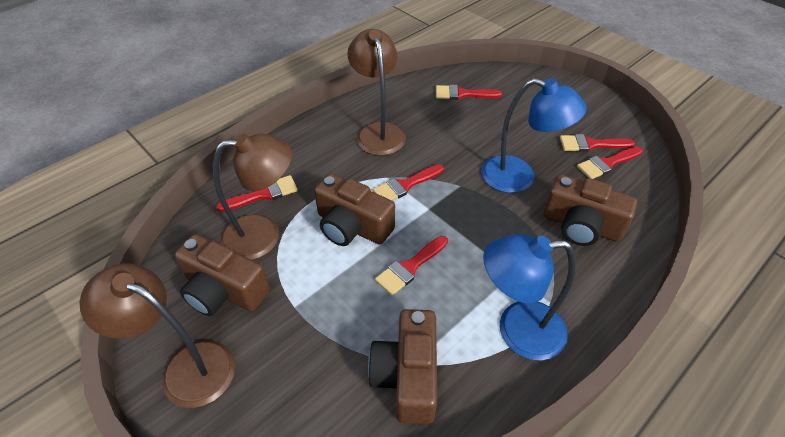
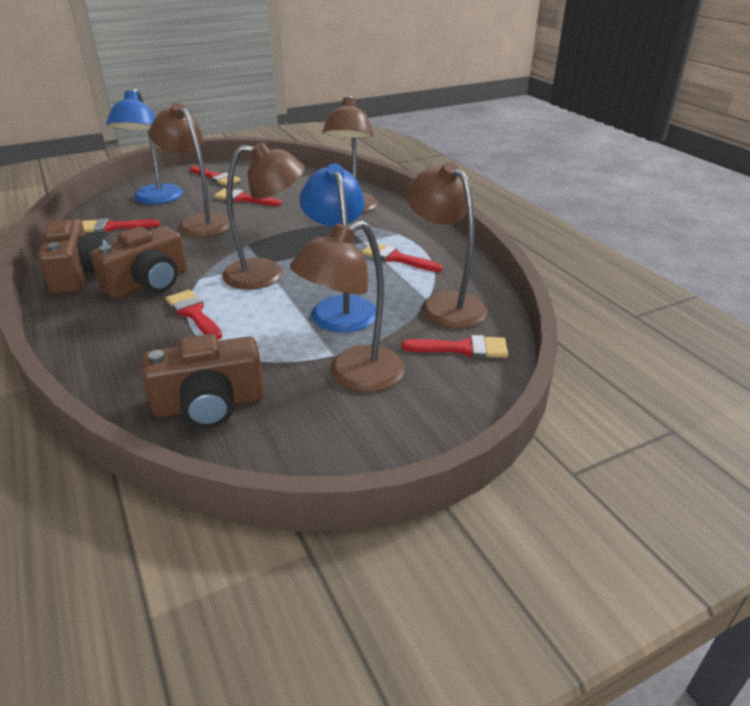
brown camera: 4 -> 3
brown lamp: 3 -> 5

